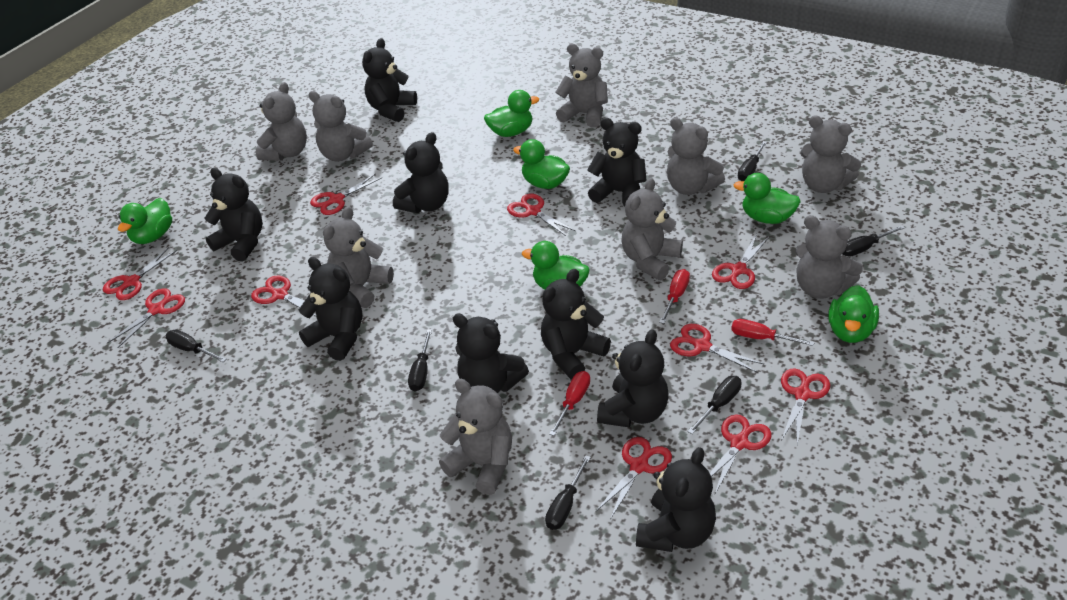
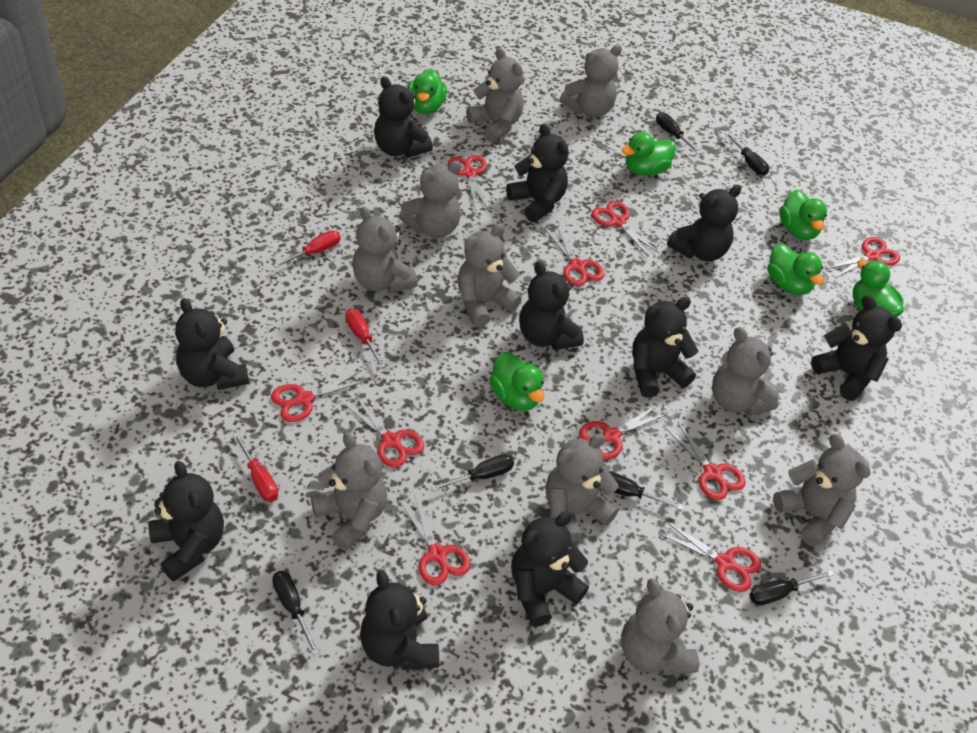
black teddy bear: 9 -> 10
grey teddy bear: 9 -> 10

